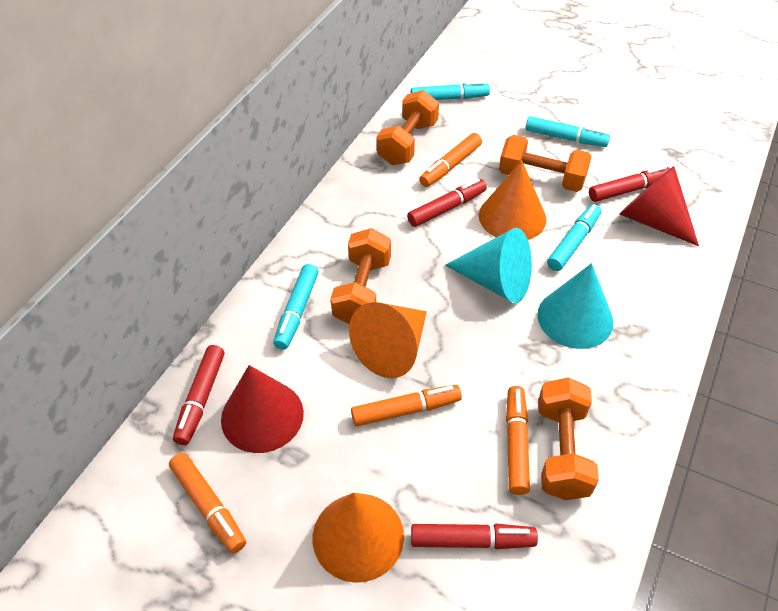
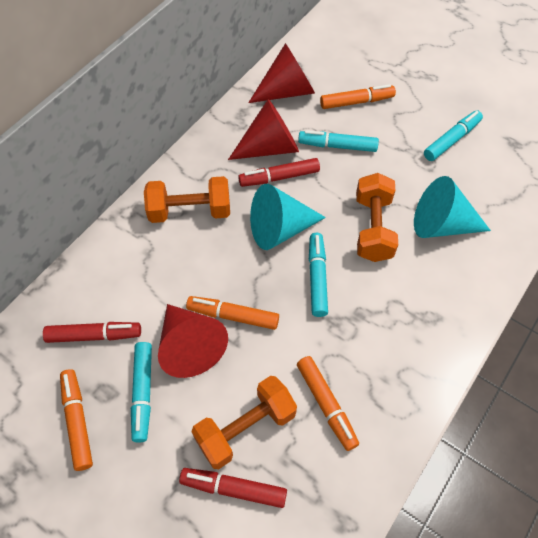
orange cone: 3 -> 0
orange dumbbell: 4 -> 3
red cone: 2 -> 3
red marker: 4 -> 3

